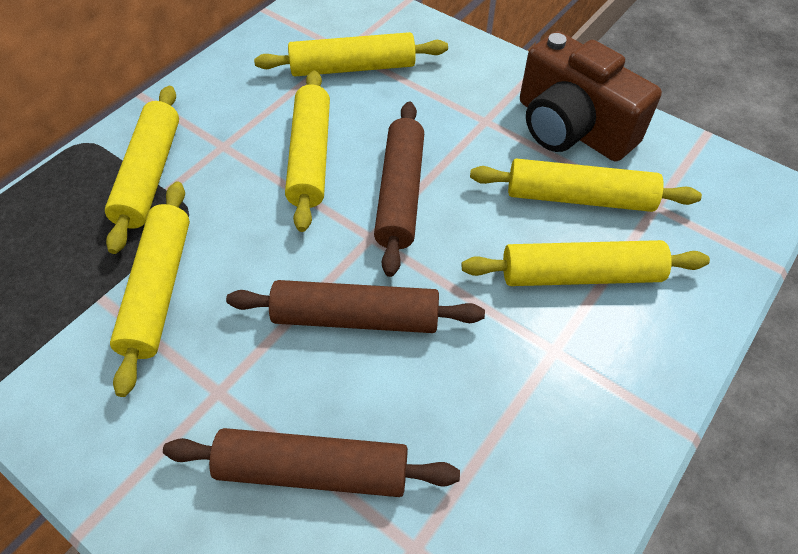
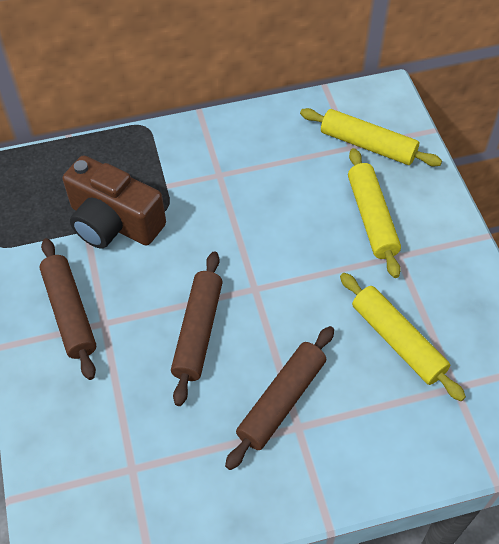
yellow rolling pin: 6 -> 3

